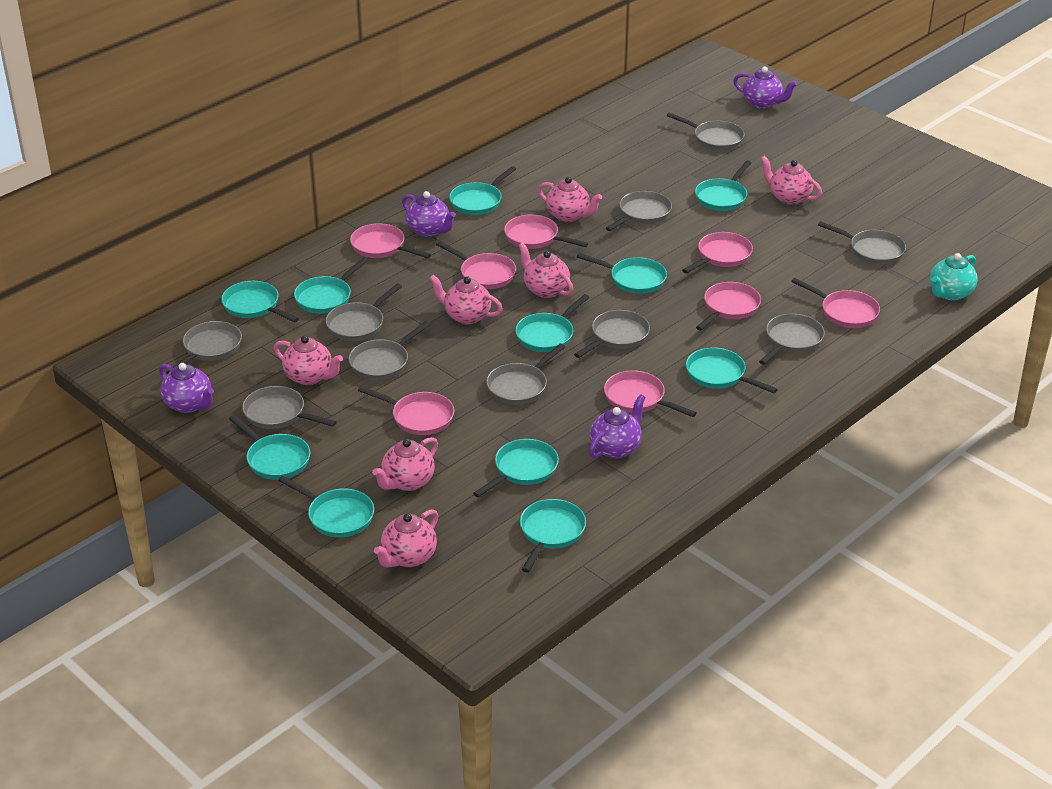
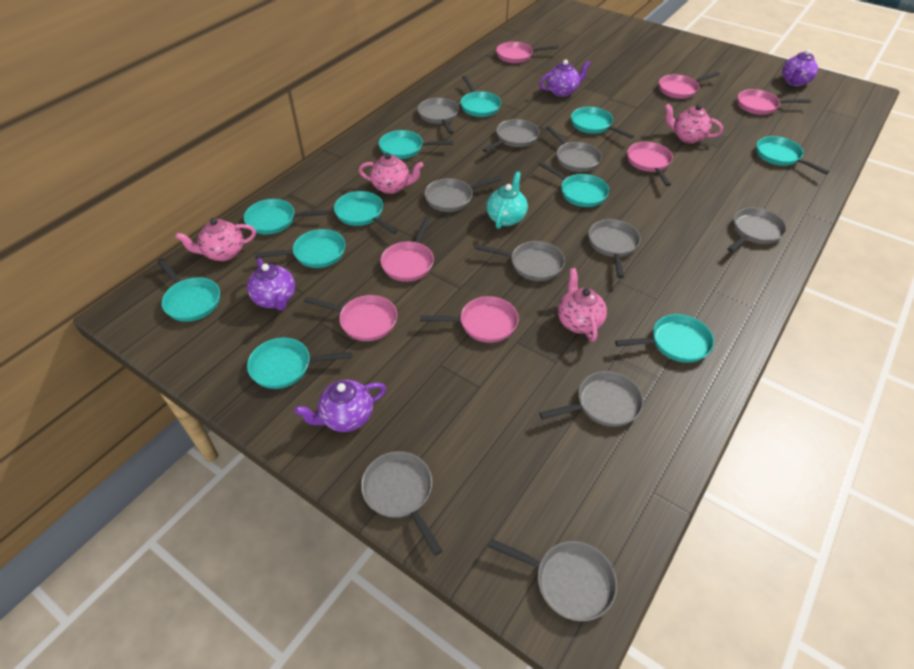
pink pan: 8 -> 7
pink teapot: 7 -> 4

